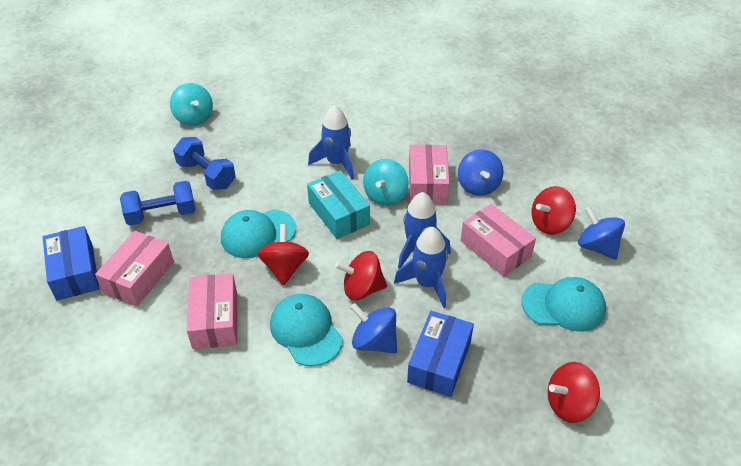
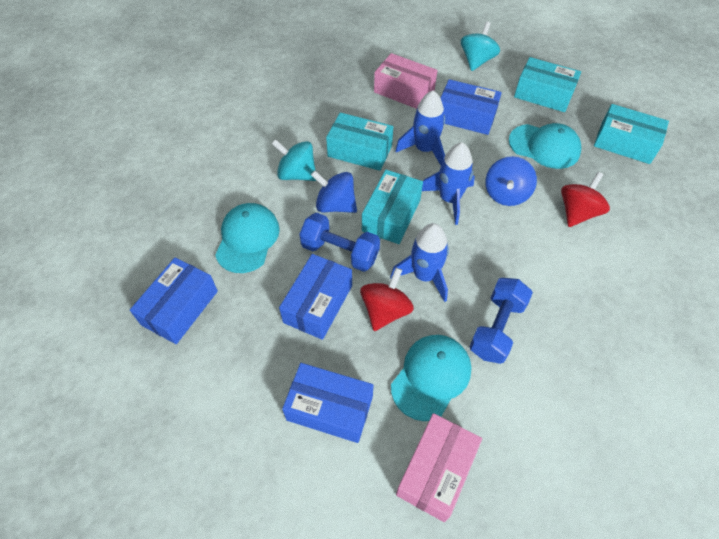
blue box: 2 -> 4
blue spinning top: 3 -> 2
pink box: 4 -> 2
red spinning top: 4 -> 2
turquoise box: 1 -> 4

